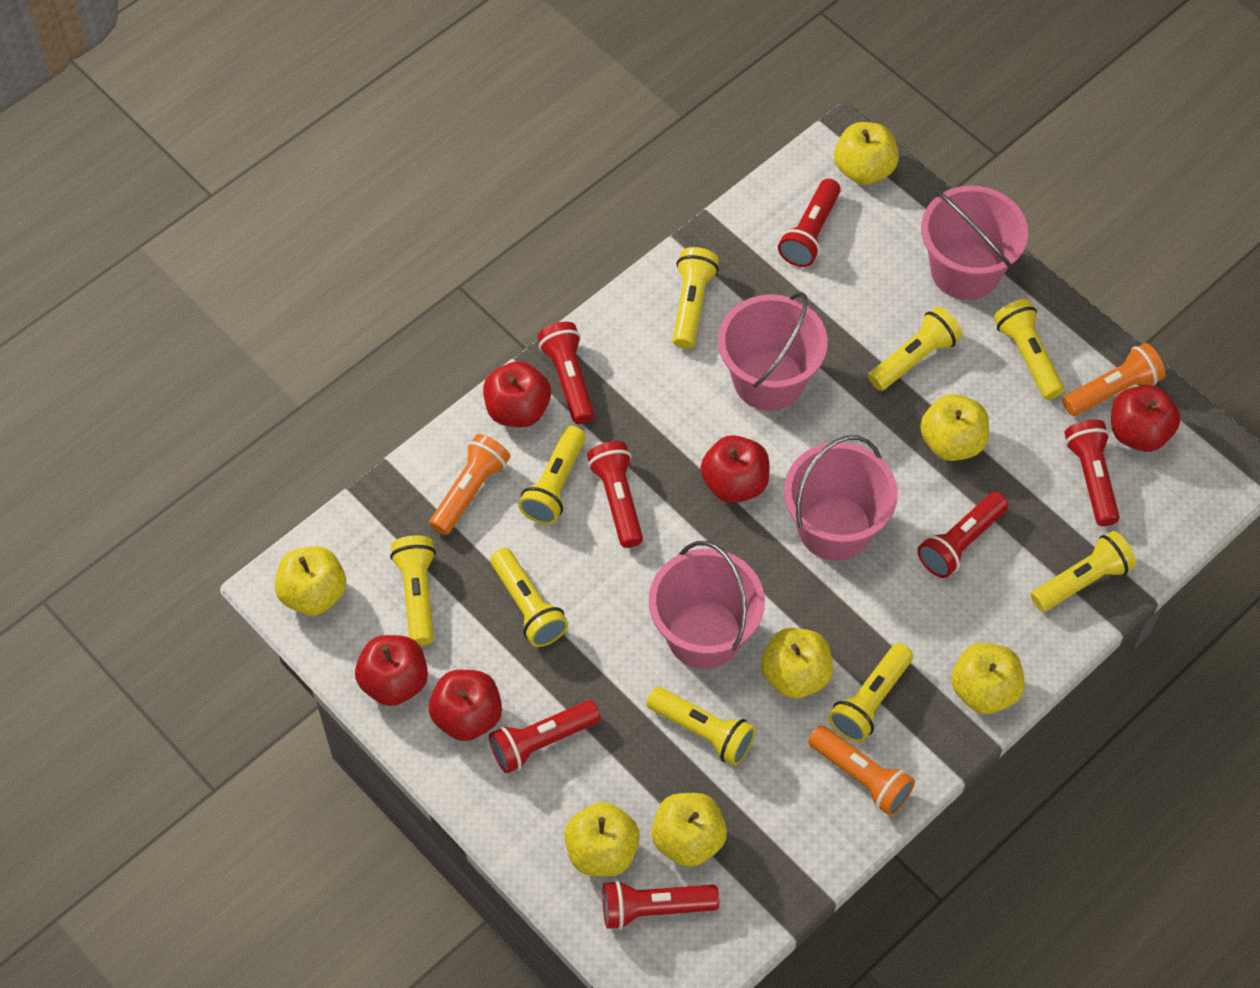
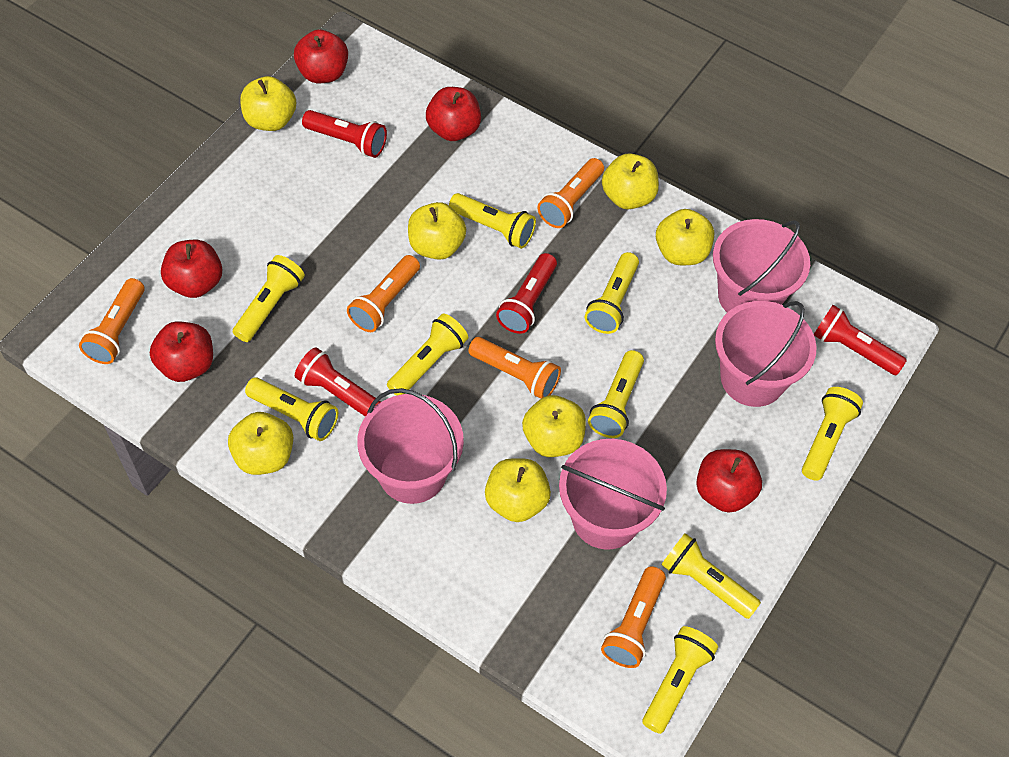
orange flashlight: 3 -> 5
red flashlight: 7 -> 4

